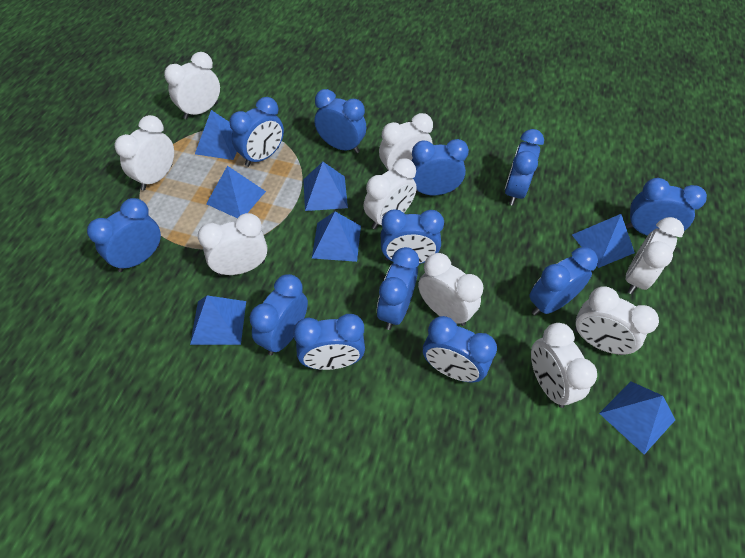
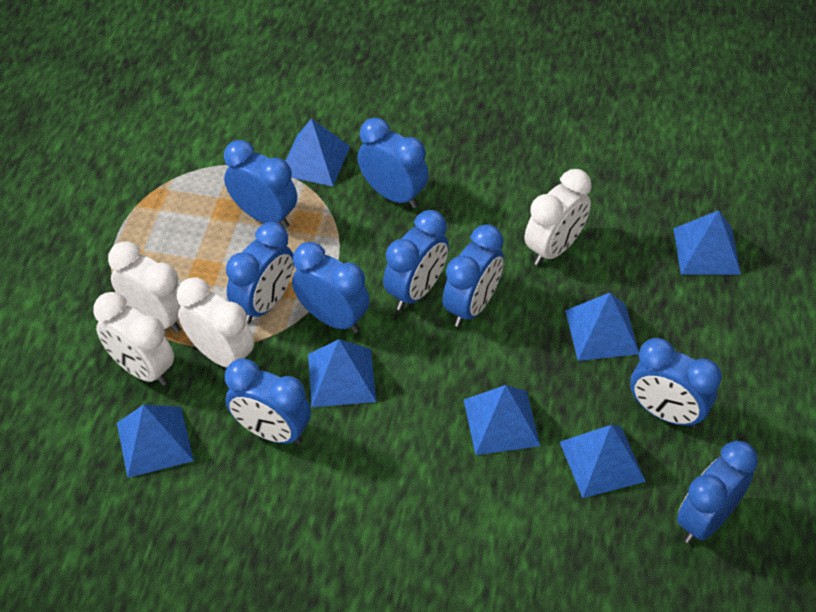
blue clock: 12 -> 9
white clock: 9 -> 4

